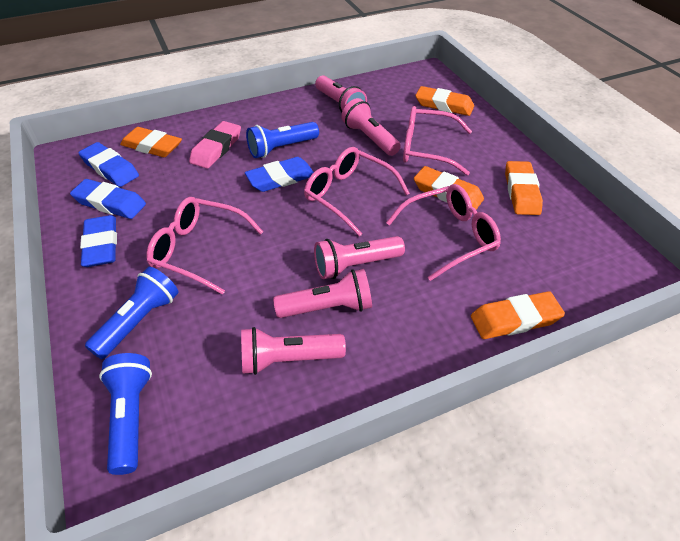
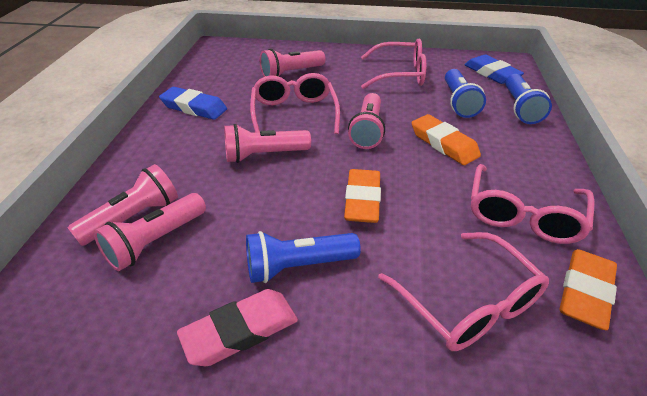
blue eraser: 4 -> 2
orange eraser: 5 -> 3

